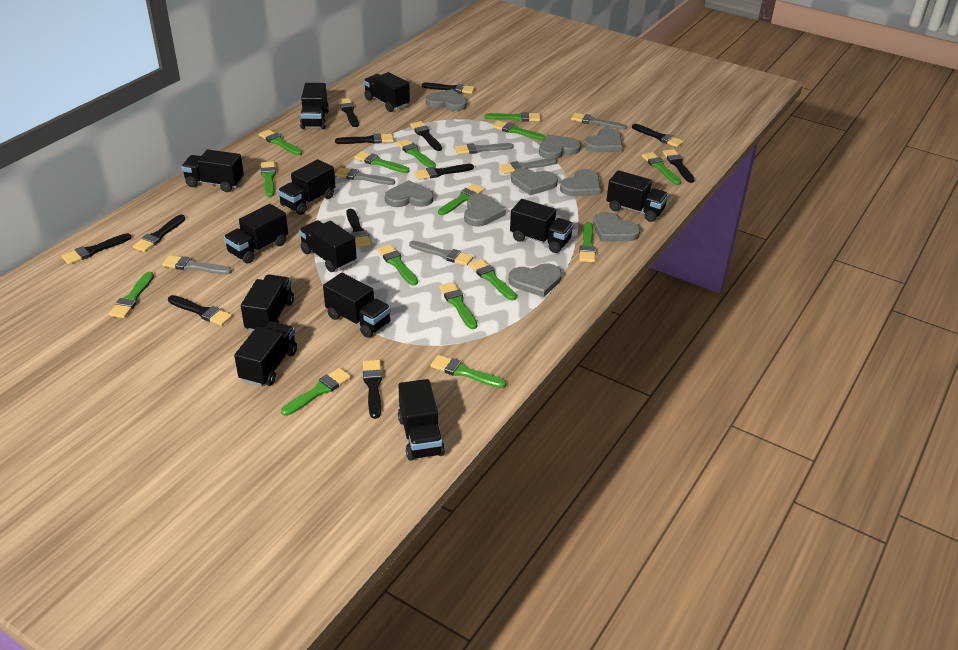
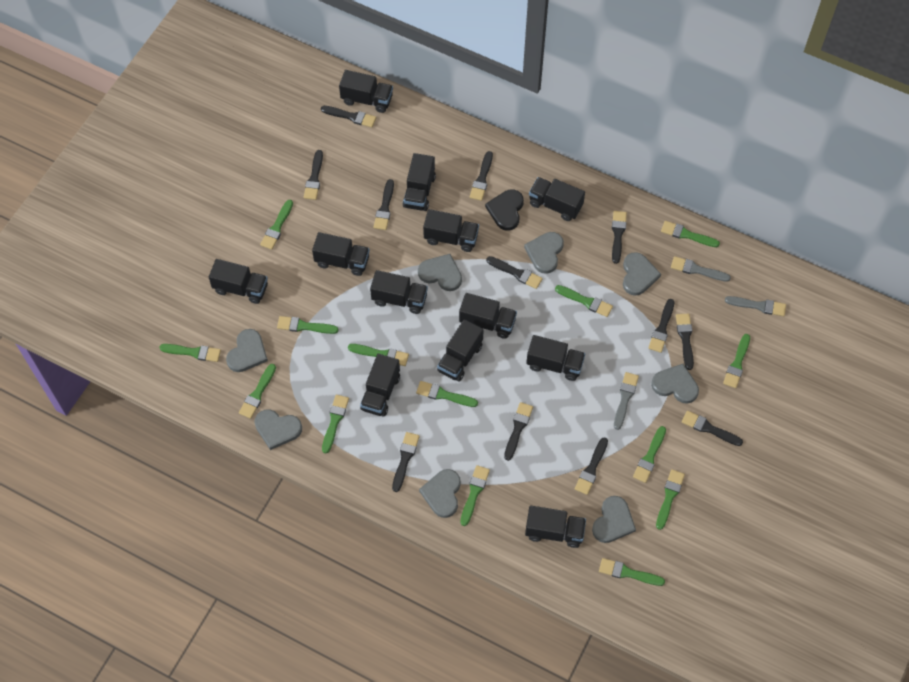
black heart: 0 -> 1
green brush: 15 -> 14
grey brush: 6 -> 3
grey heart: 9 -> 8

